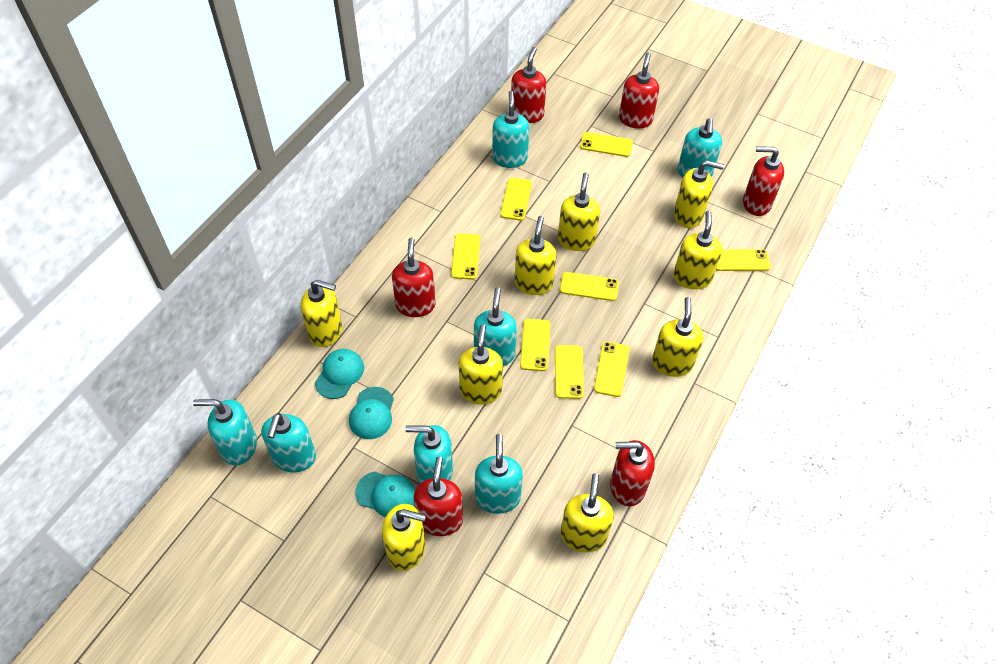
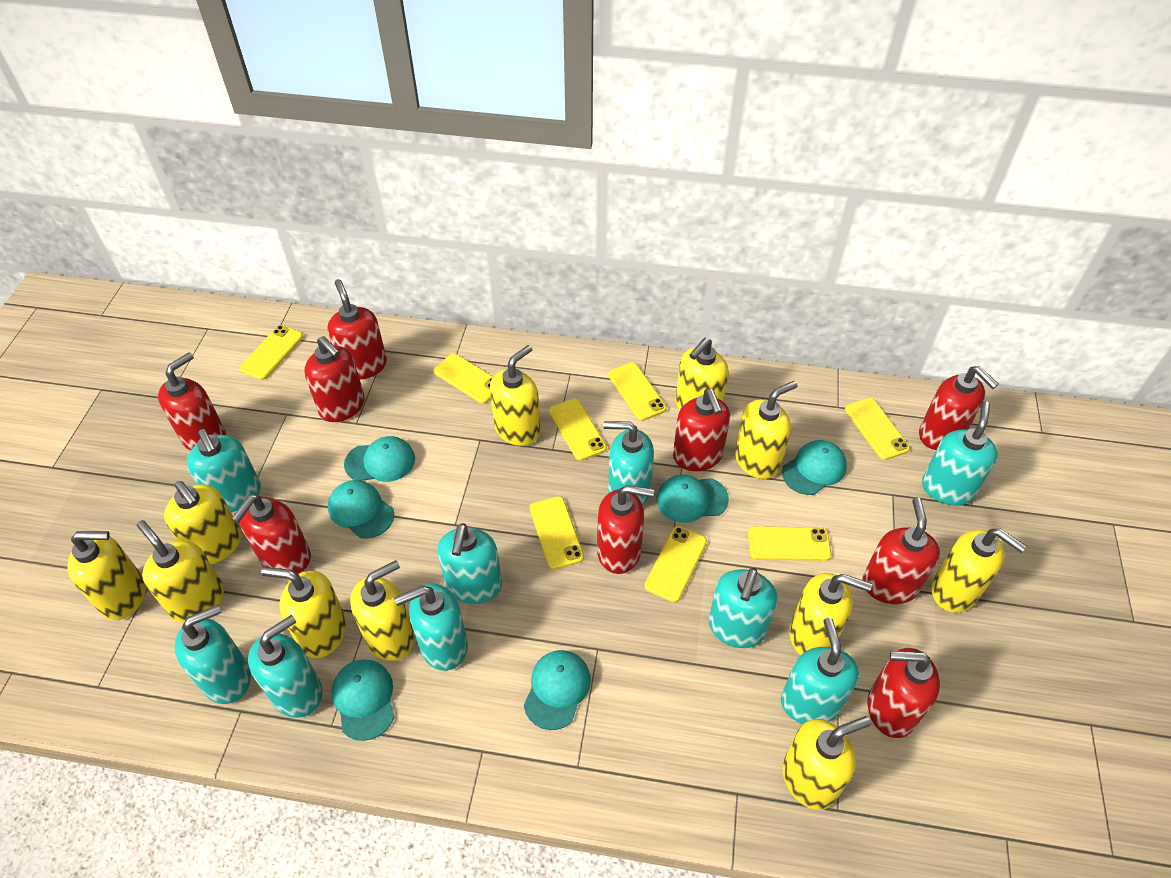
red soap dispenser: 6 -> 9
turquoise cap: 3 -> 6
turquoise soap dispenser: 7 -> 9
yellow soap dispenser: 9 -> 11

